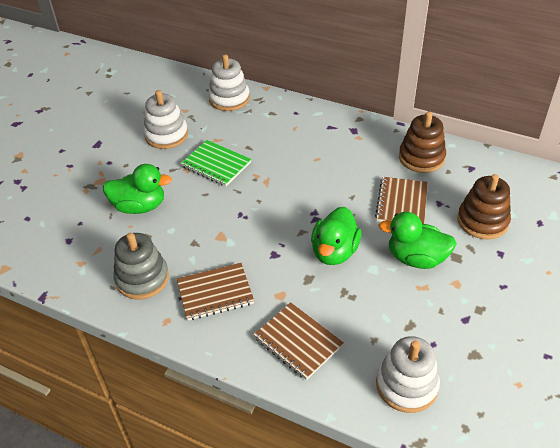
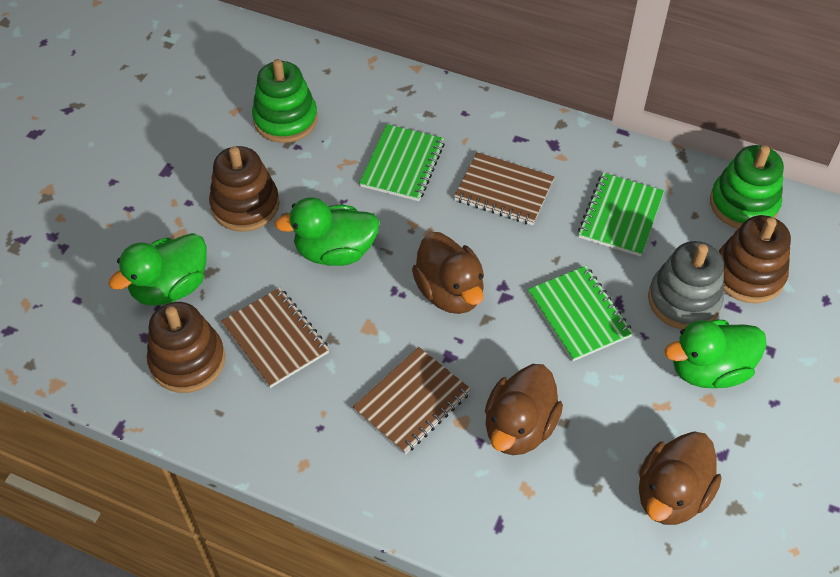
brown duck: 0 -> 3
brown stacking toy: 2 -> 3
green notebook: 1 -> 3
green stacking toy: 0 -> 2
white stacking toy: 3 -> 0

